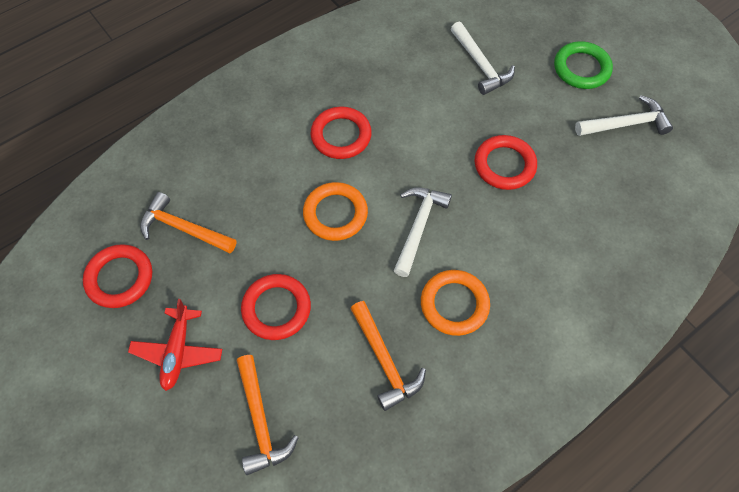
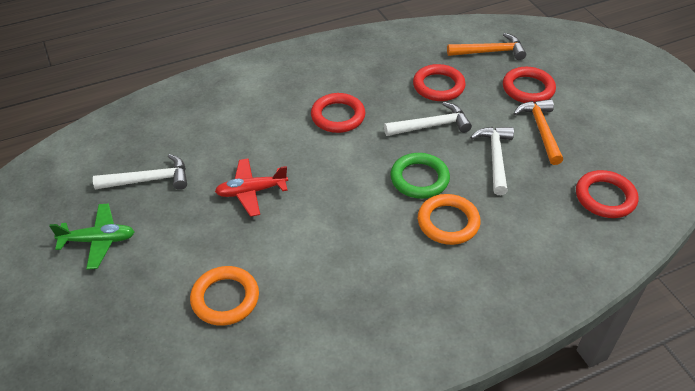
green plane: 0 -> 1
orange hammer: 3 -> 2

